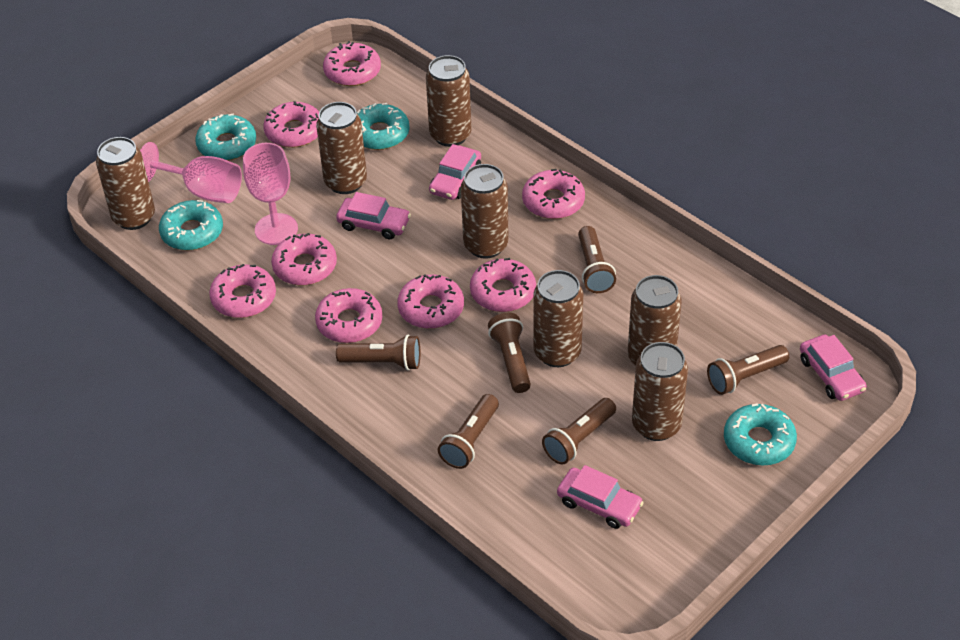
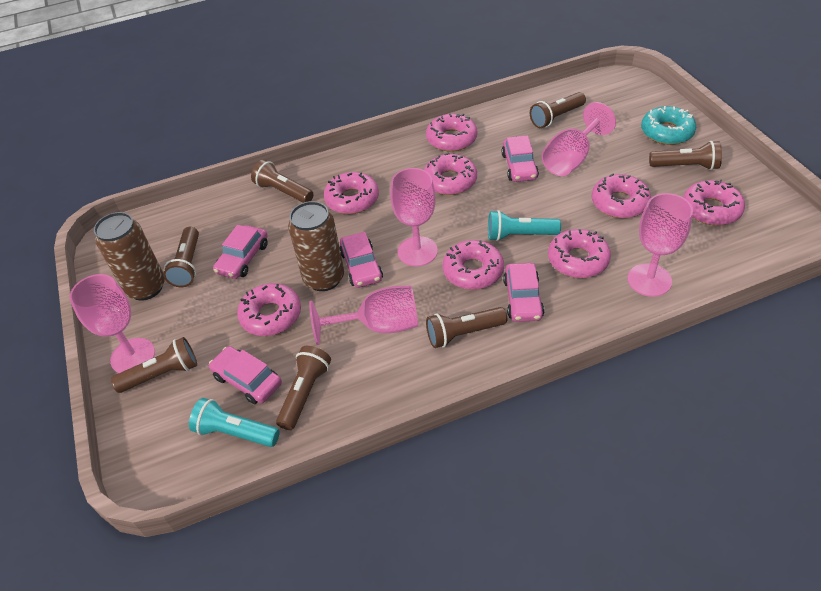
brown can: 7 -> 2
brown flashlight: 6 -> 7
pink car: 4 -> 5
pink goblet: 2 -> 5
turquoise donut: 4 -> 1
turquoise flashlight: 0 -> 2

